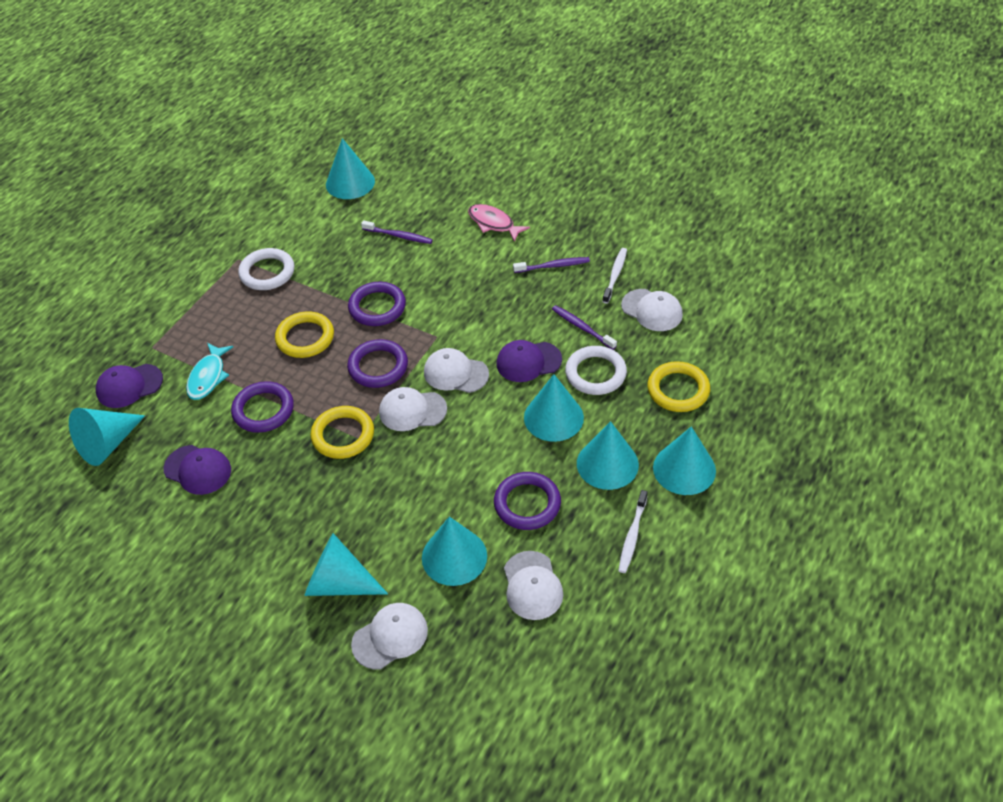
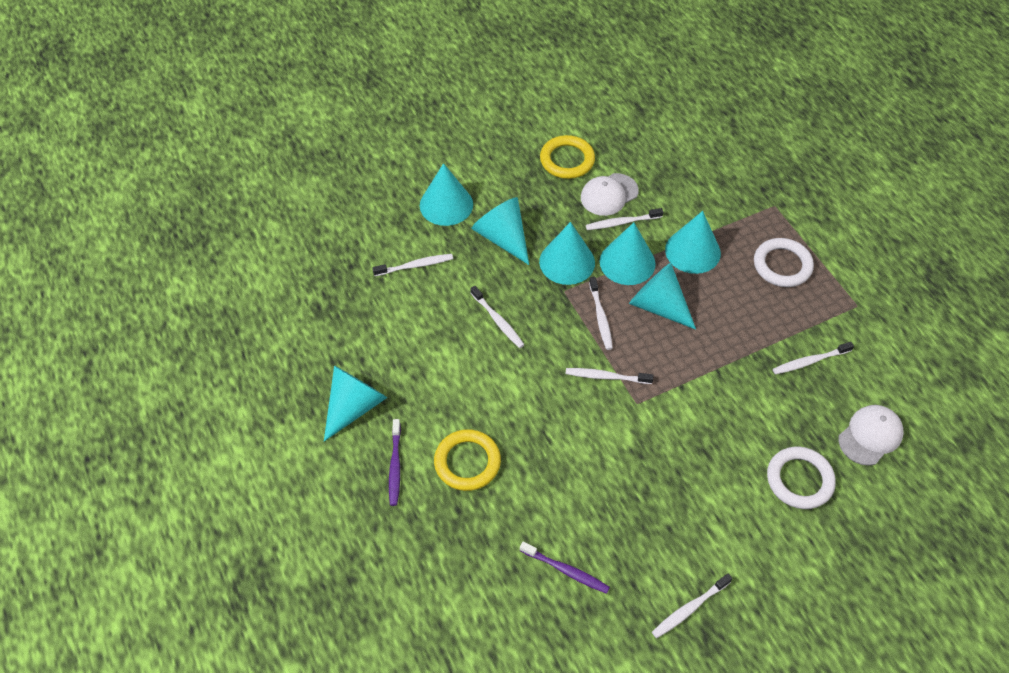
pink fish: 1 -> 0
purple cap: 3 -> 0
purple ring: 4 -> 0
purple toothbrush: 3 -> 2
turquoise fish: 1 -> 0
white cap: 5 -> 2
white toothbrush: 2 -> 7
yellow ring: 3 -> 2

